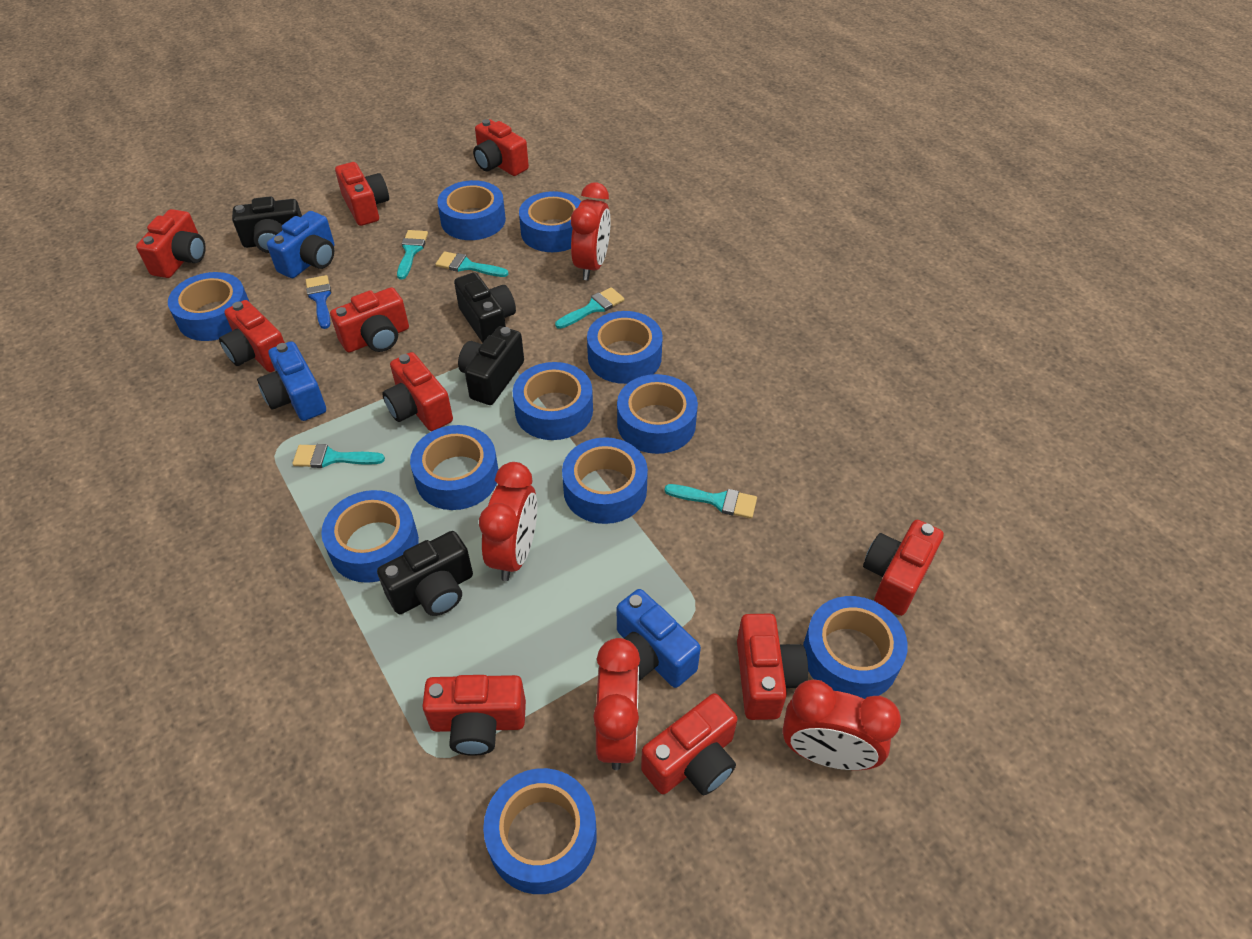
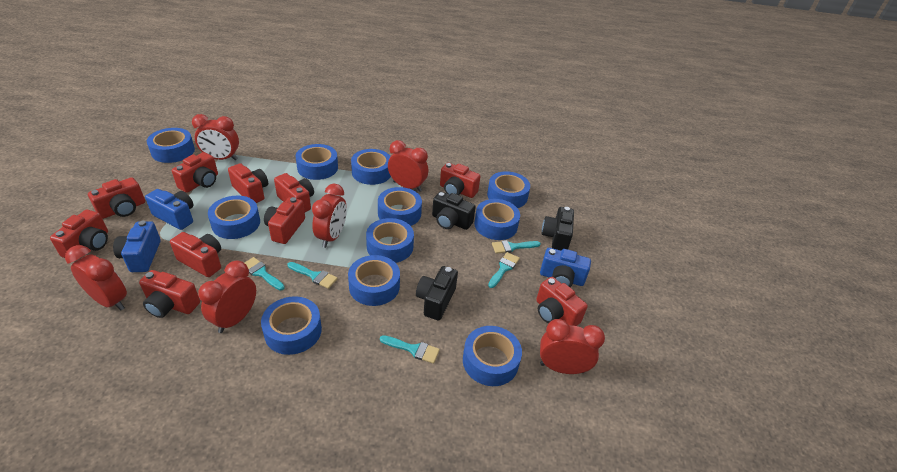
black camera: 4 -> 3
blue brush: 1 -> 0
red clock: 4 -> 6

